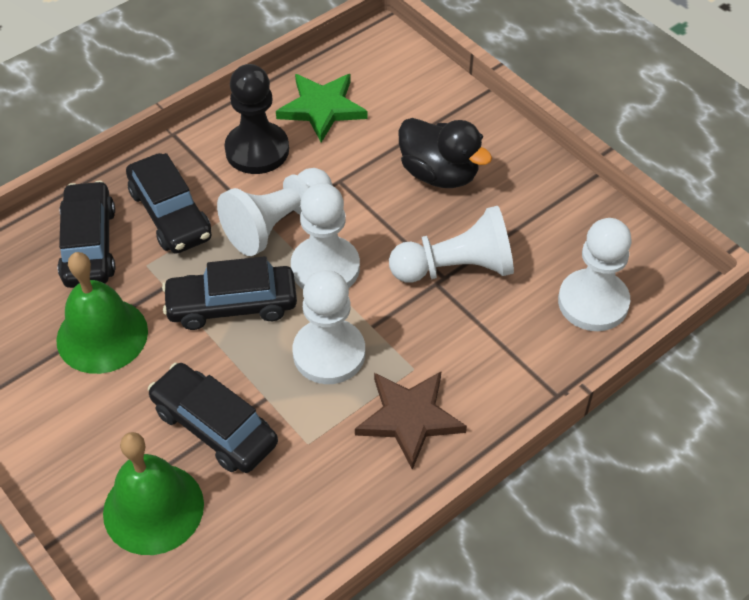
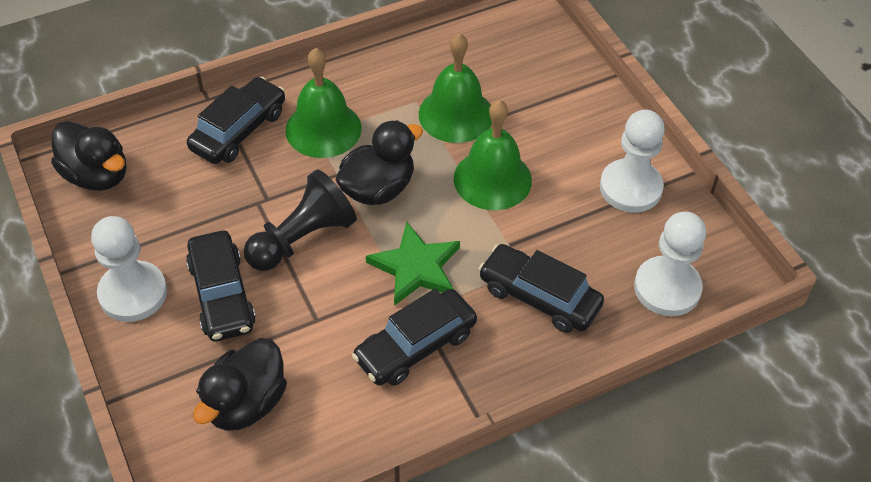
black duck: 1 -> 3
brown star: 1 -> 0
green bell: 2 -> 3
white pawn: 5 -> 3

